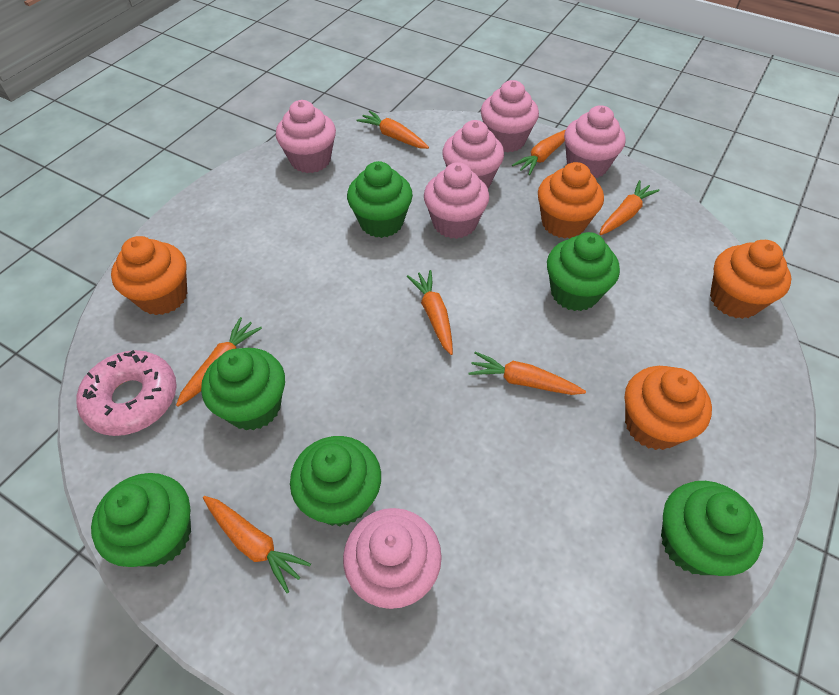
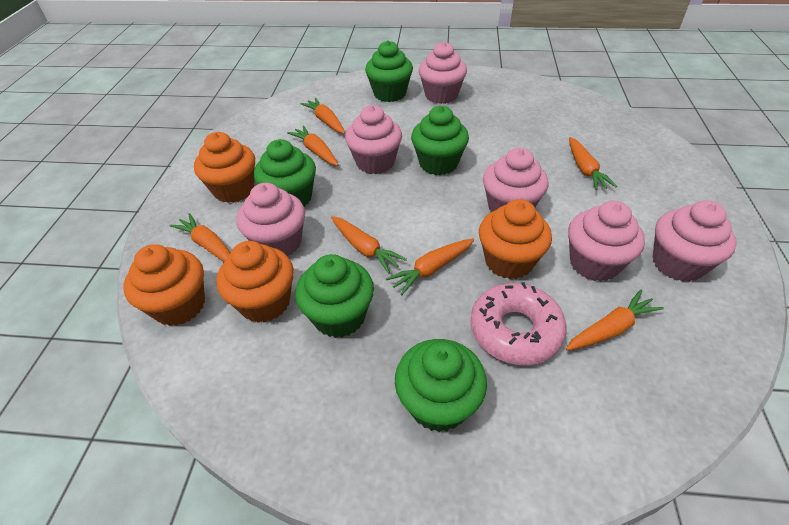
green cupcake: 6 -> 5

